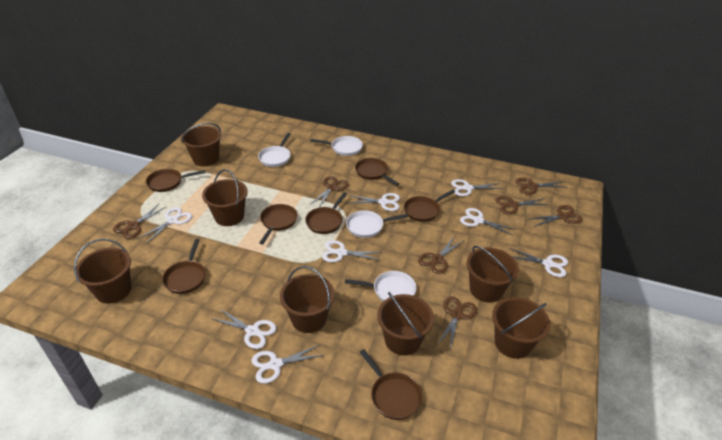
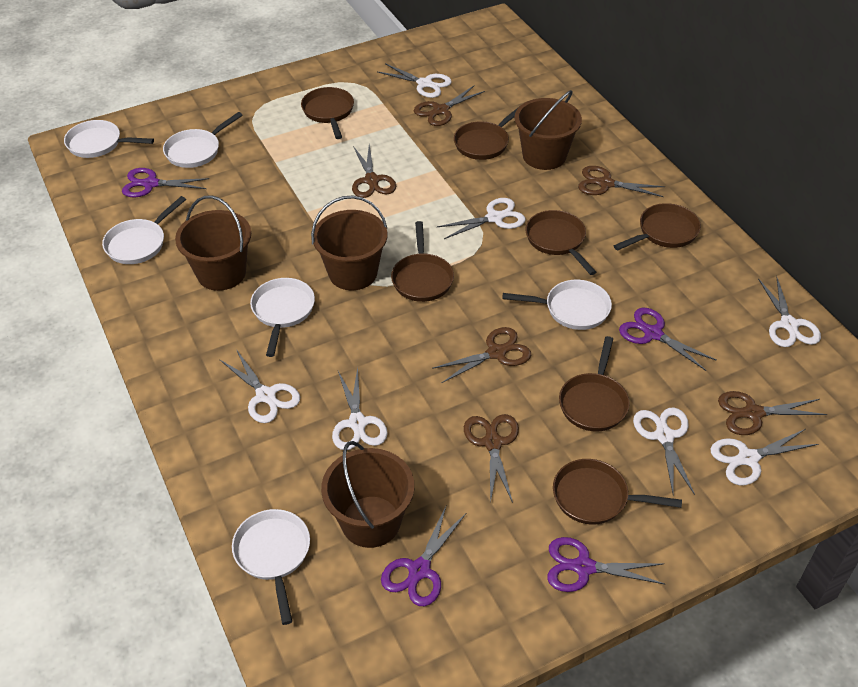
brown bucket: 7 -> 4
brown scissors: 7 -> 6
purple scissors: 0 -> 4
white pan: 4 -> 6
white scissors: 8 -> 7

